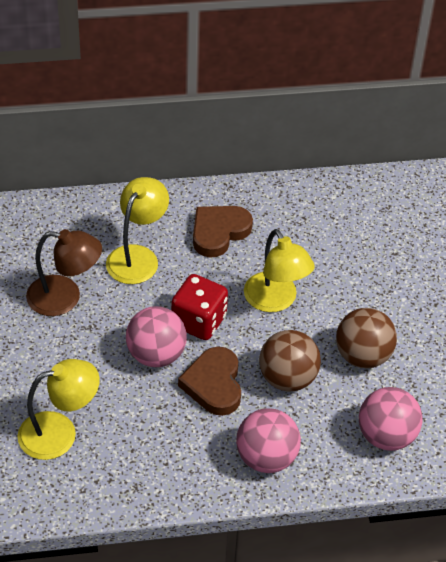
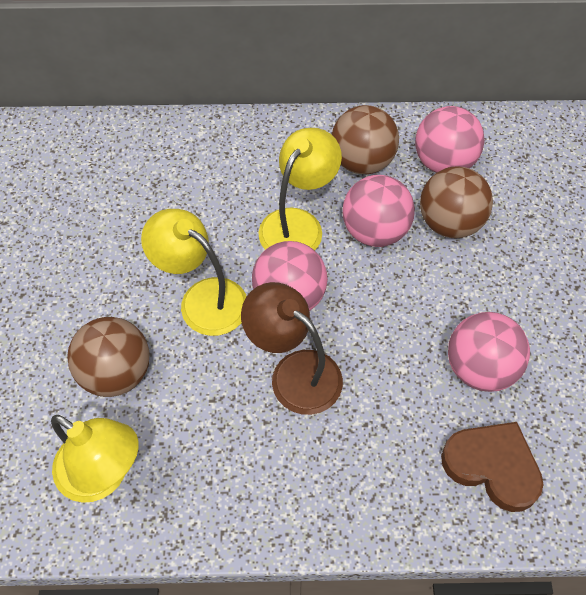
brown ball: 2 -> 3
brown heart: 2 -> 1
pink ball: 3 -> 4
red dice: 1 -> 0

